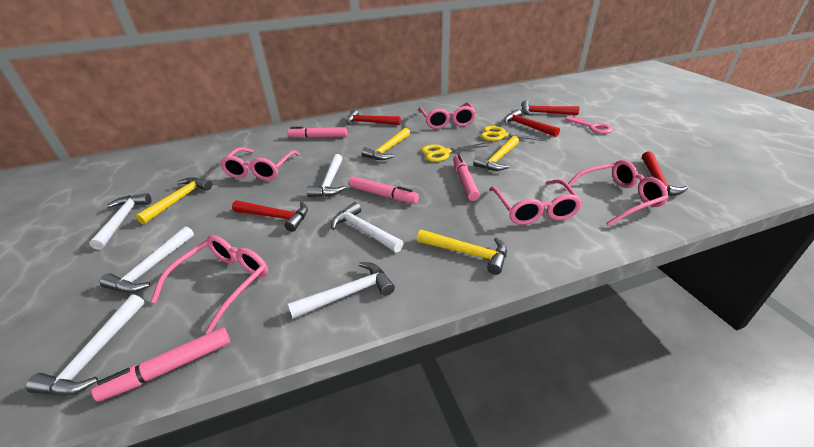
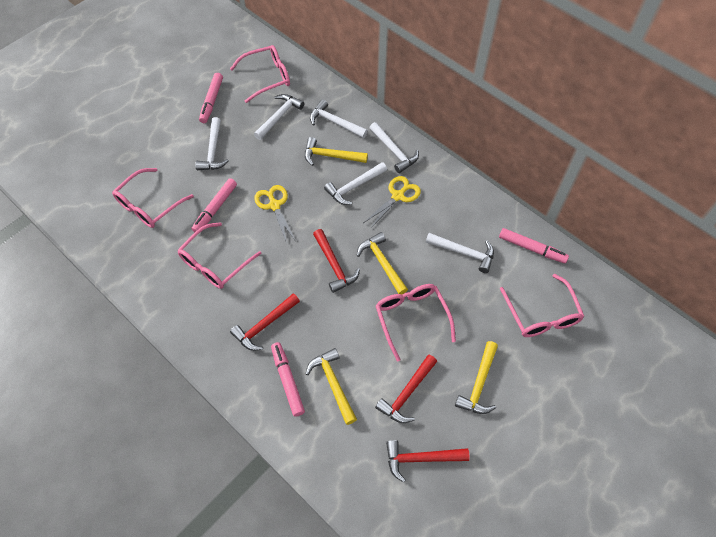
pink key: 1 -> 0
red hammer: 5 -> 4

